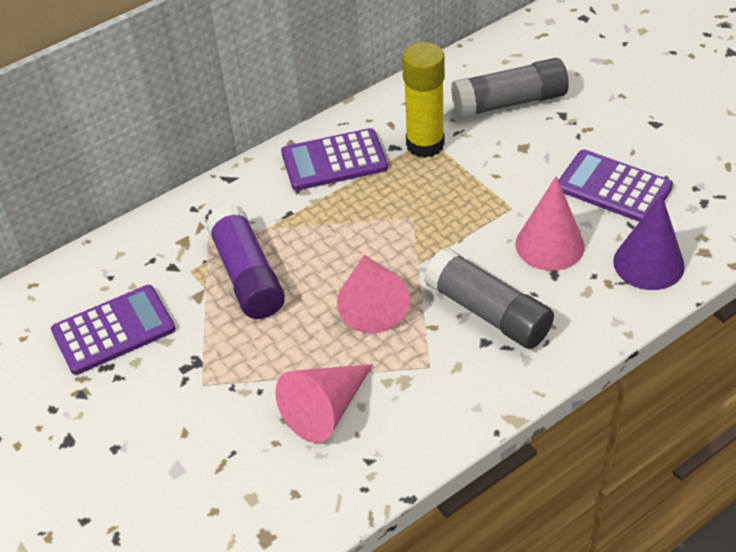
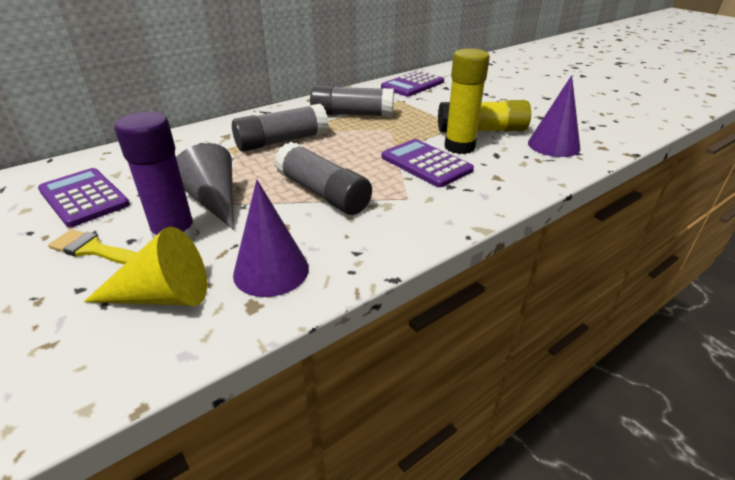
grey cone: 0 -> 1
grey glue stick: 2 -> 3
pink cone: 3 -> 0
purple cone: 1 -> 2
yellow brush: 0 -> 1
yellow cone: 0 -> 1
yellow glue stick: 1 -> 2

